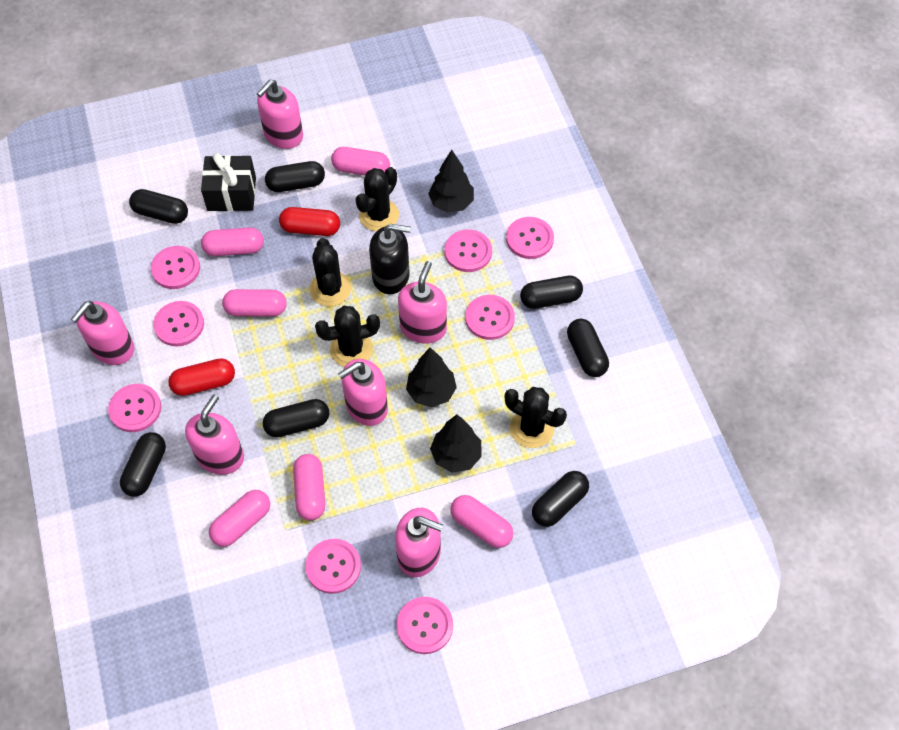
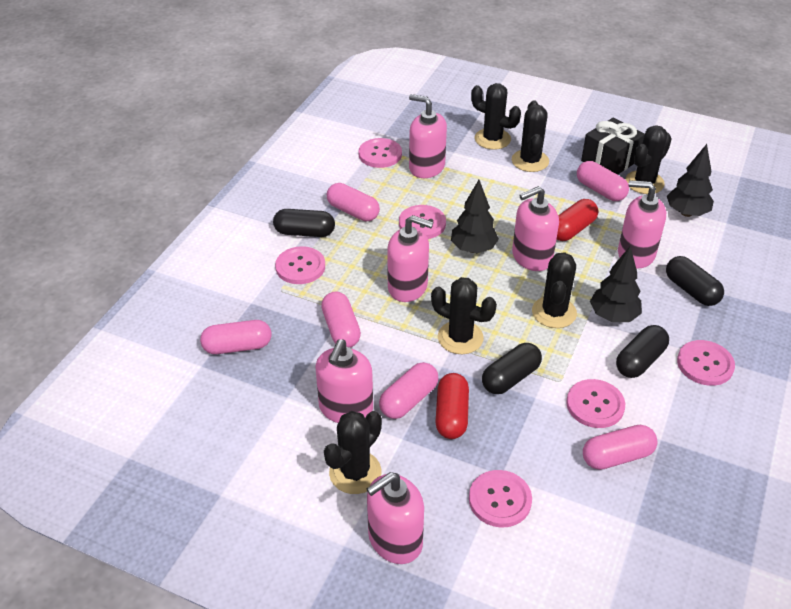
black cactus: 4 -> 6
black capsule: 7 -> 4
black soap dispenser: 1 -> 0
pink button: 8 -> 6

